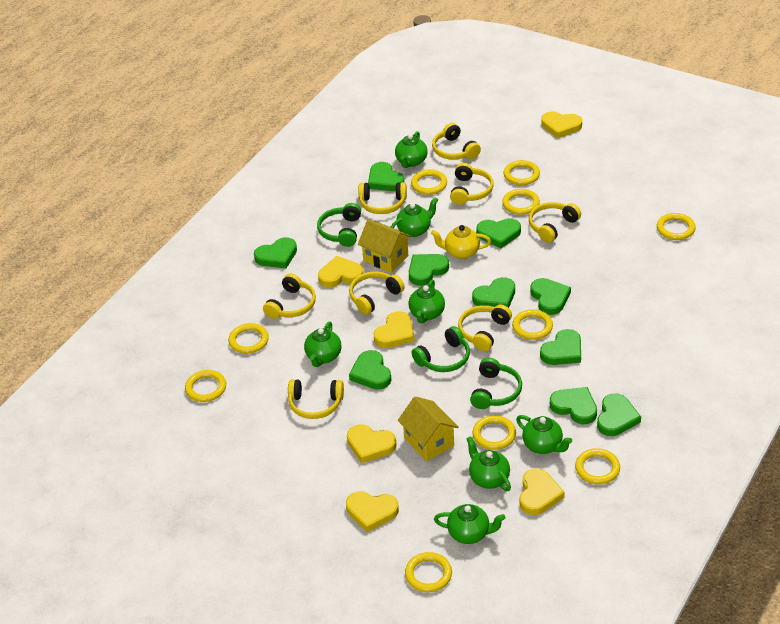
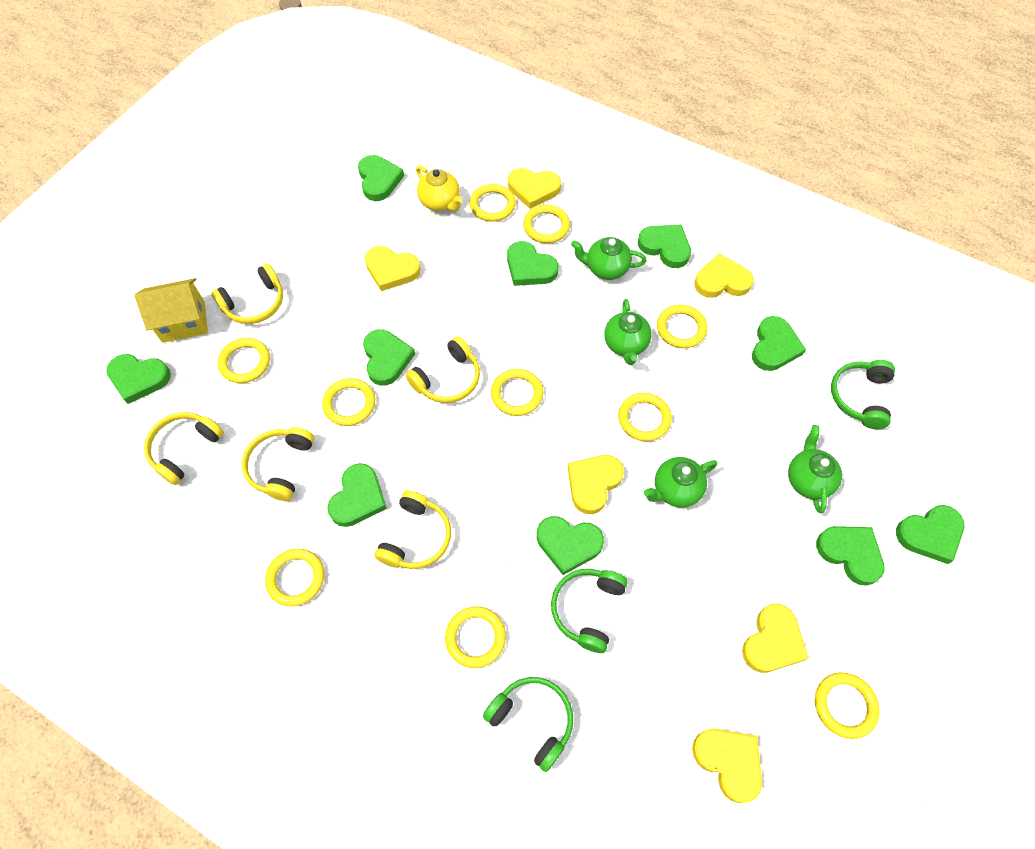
green teapot: 7 -> 4
yellow headphones: 8 -> 5
yellow house: 2 -> 1

